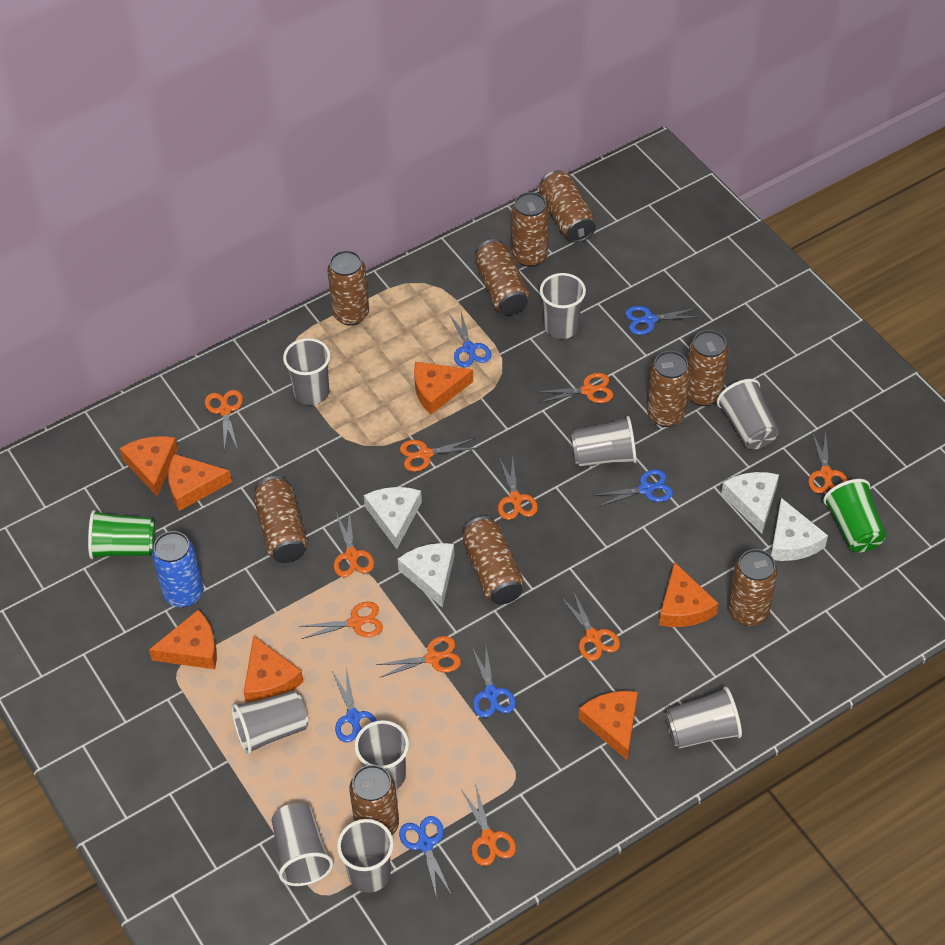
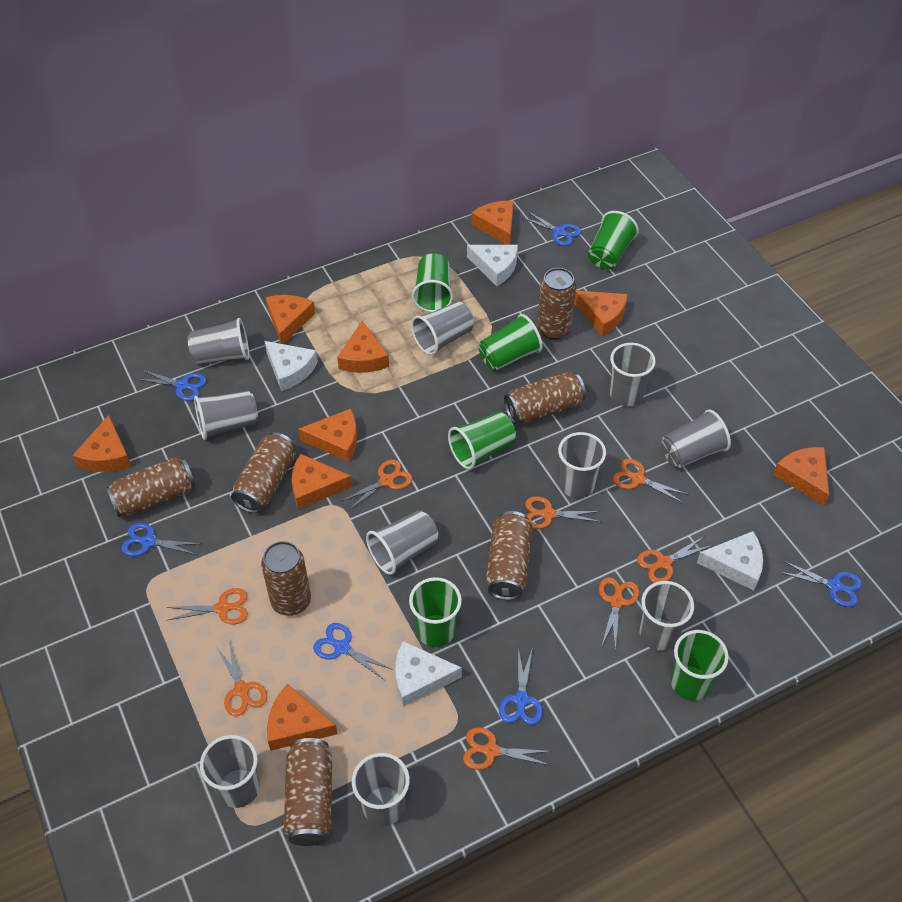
blue can: 1 -> 0
brown can: 10 -> 7
green cup: 2 -> 6
grey cup: 9 -> 10
orange cheese: 7 -> 9
orange scissors: 10 -> 8

